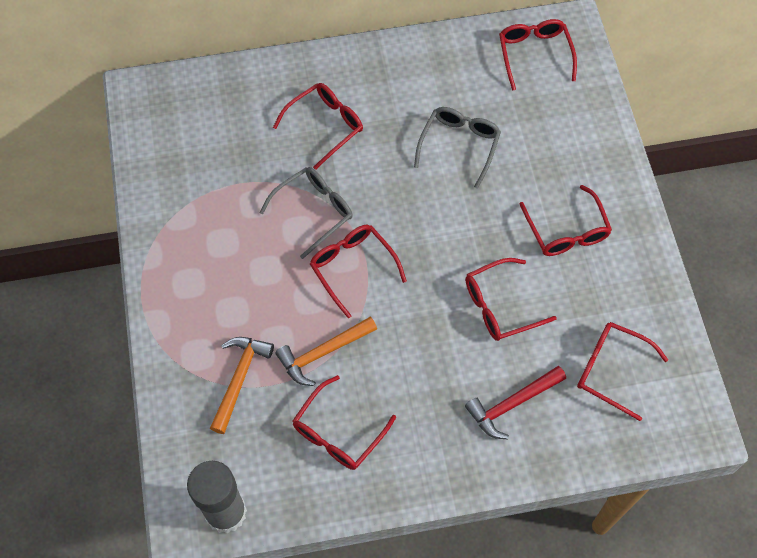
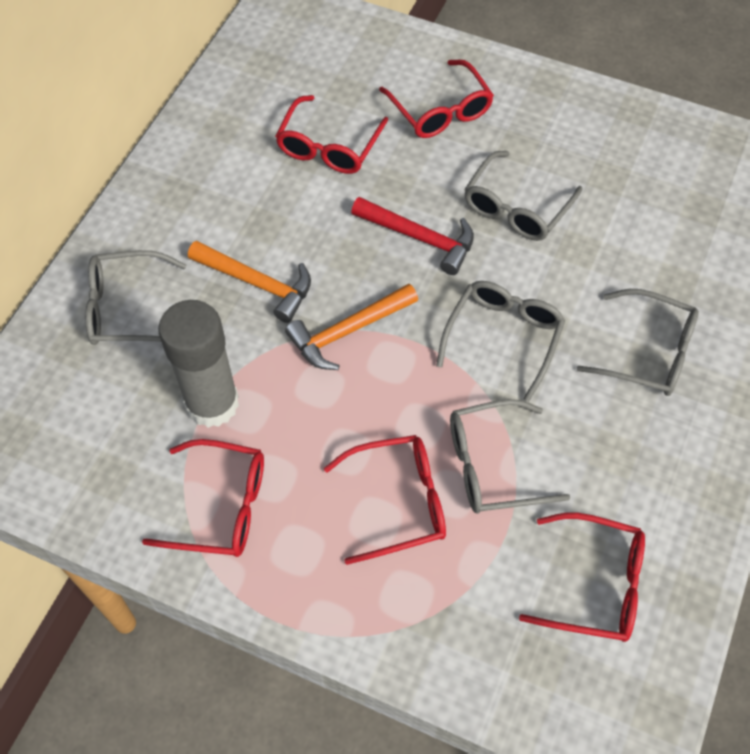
grey glasses: 2 -> 5
red glasses: 7 -> 5

